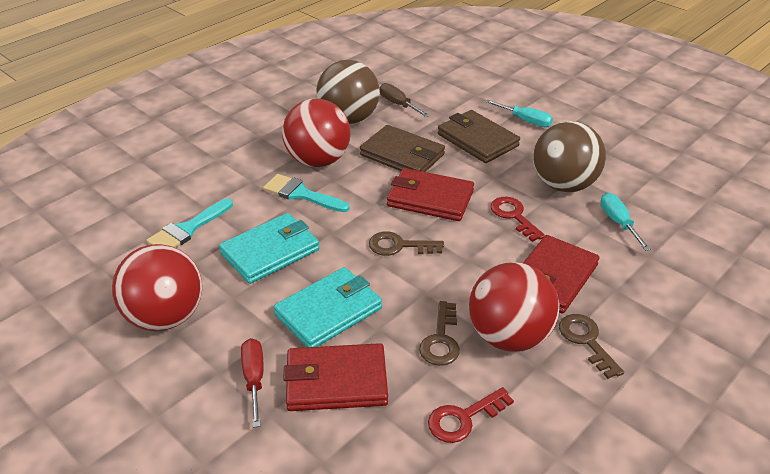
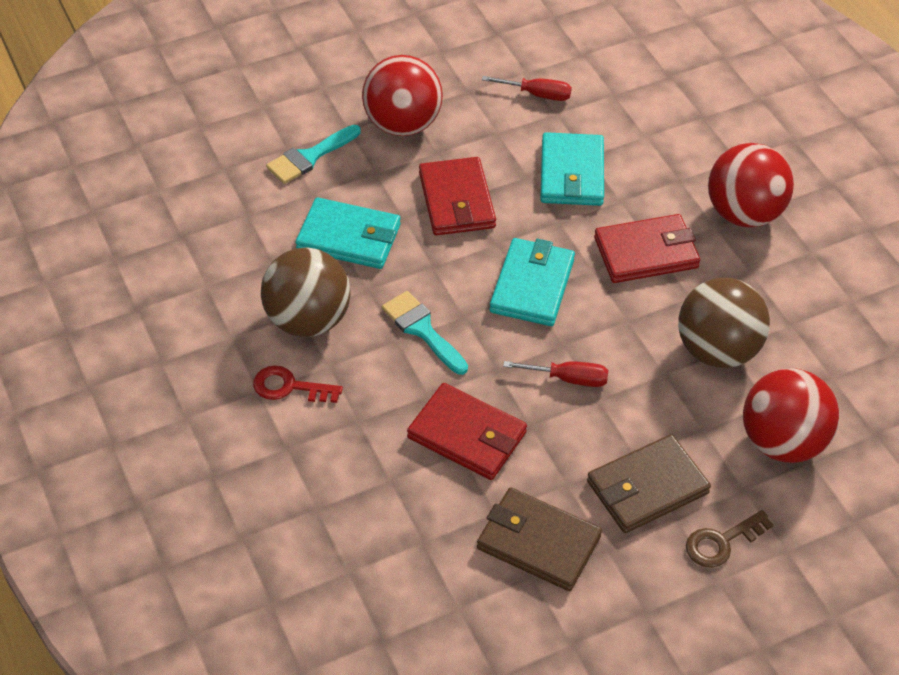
brown key: 3 -> 1
brown screwdriver: 1 -> 0
red key: 2 -> 1
red screwdriver: 1 -> 2
turquoise screwdriver: 2 -> 0
turquoise wallet: 2 -> 3

